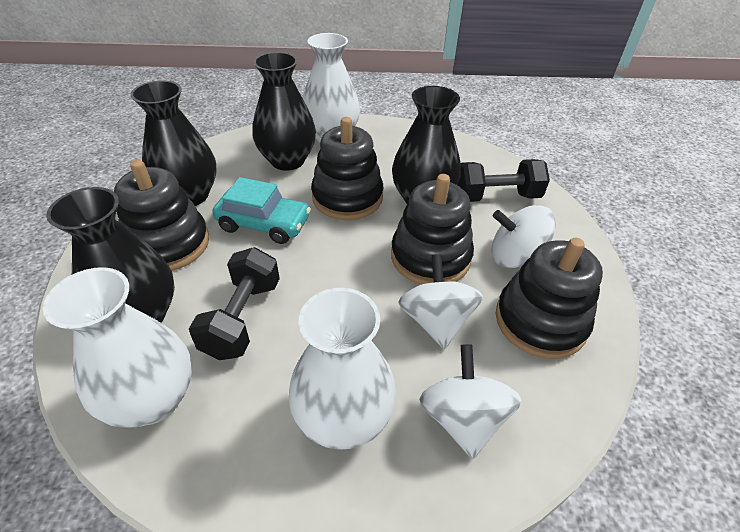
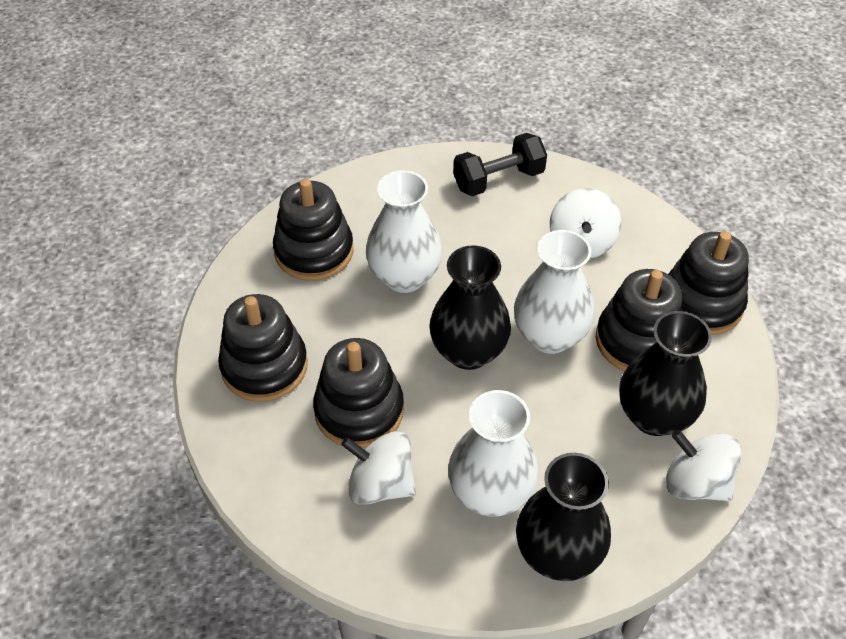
black dumbbell: 2 -> 1
black stacking toy: 4 -> 5
black vase: 4 -> 3
turquoise car: 1 -> 0

